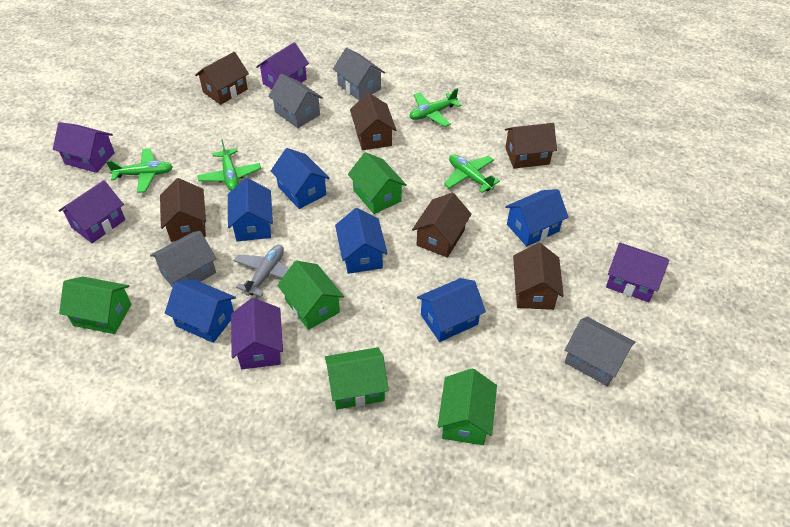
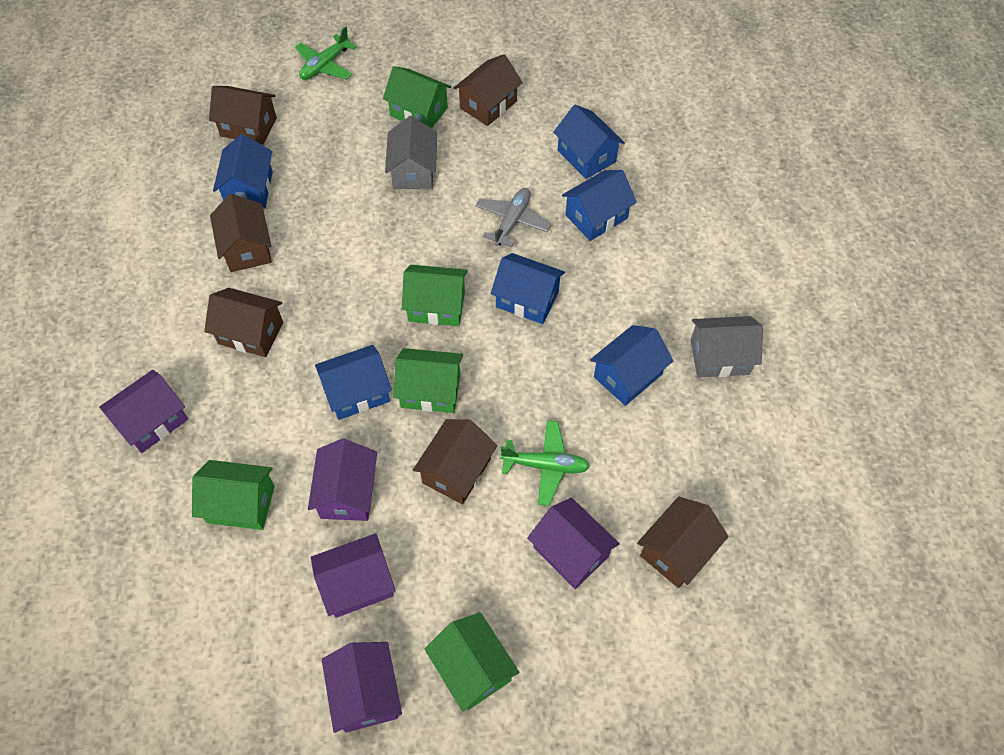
green plane: 4 -> 2
grey house: 4 -> 2

